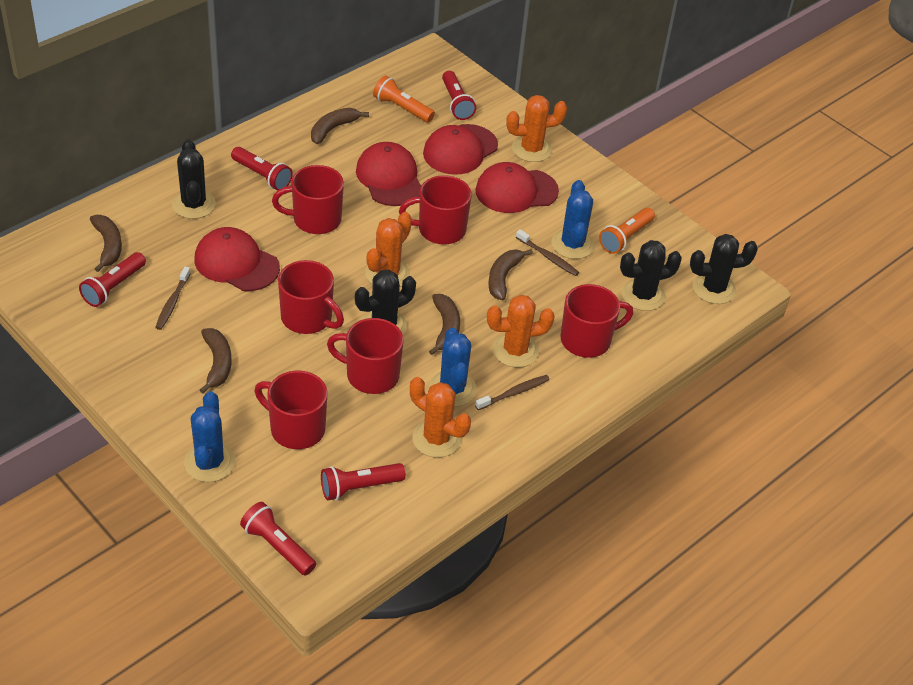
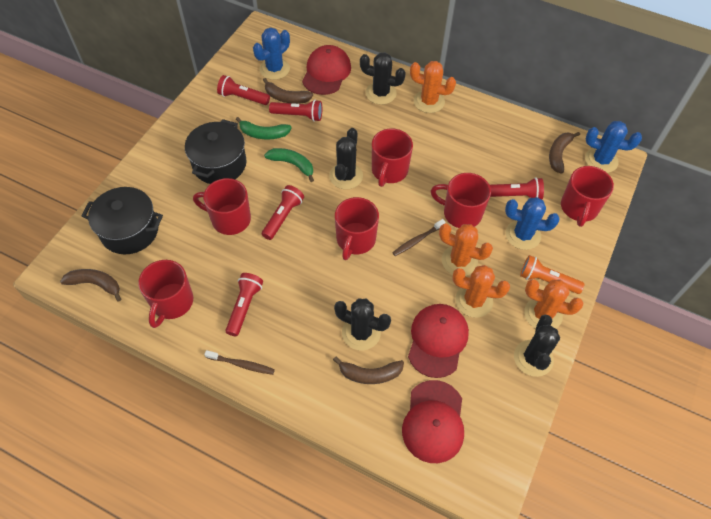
black pot: 0 -> 2
brown banana: 5 -> 4
brown toothbrush: 3 -> 2
green banana: 0 -> 2
orange flashlight: 2 -> 1
red cap: 4 -> 3

